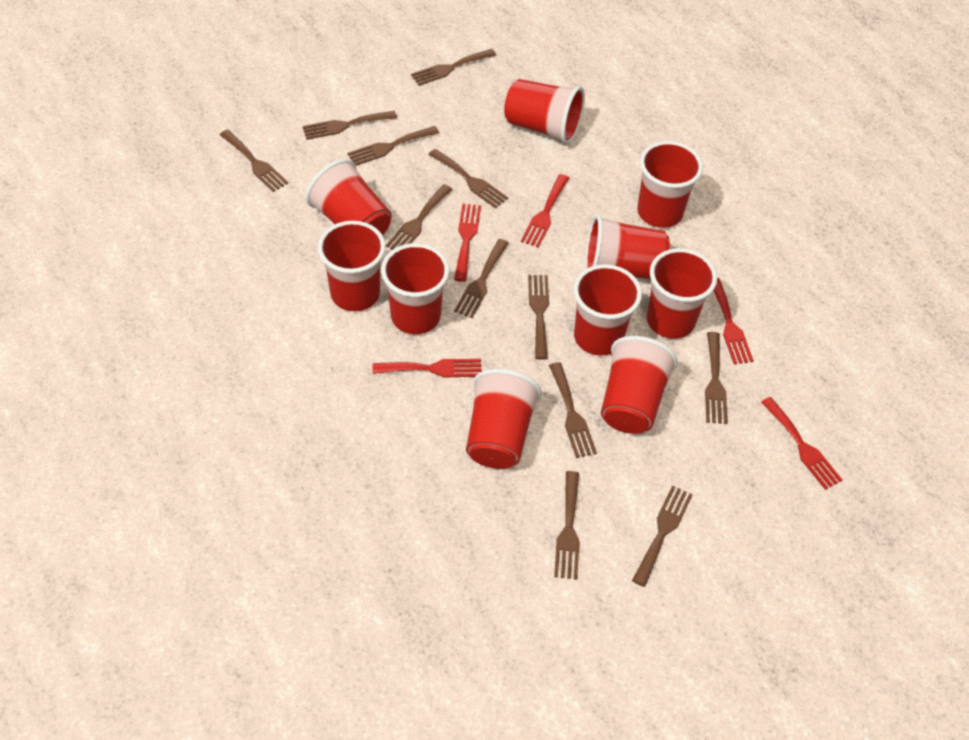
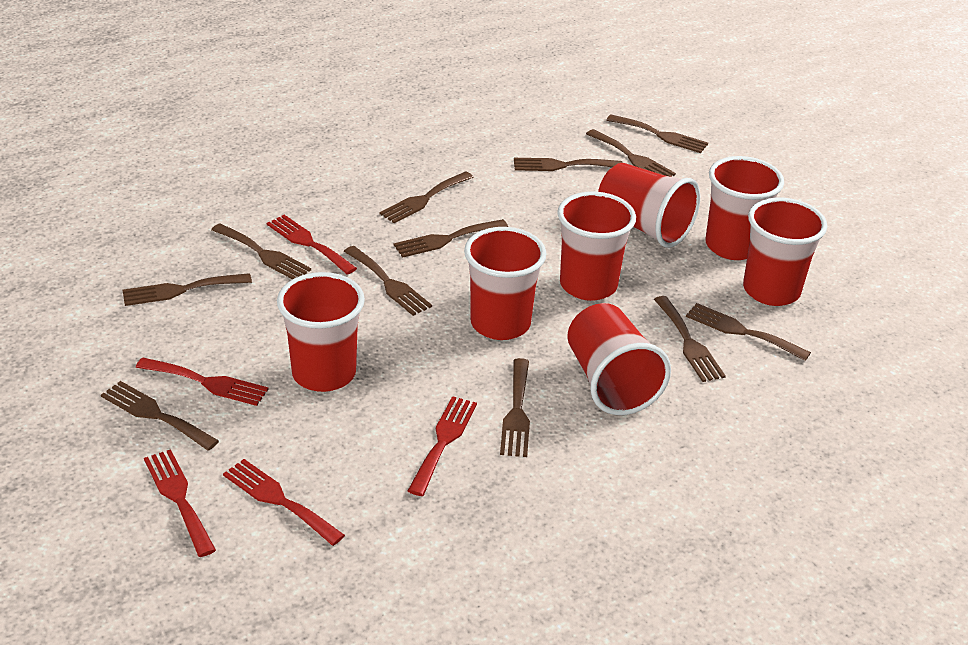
red cup: 10 -> 7

